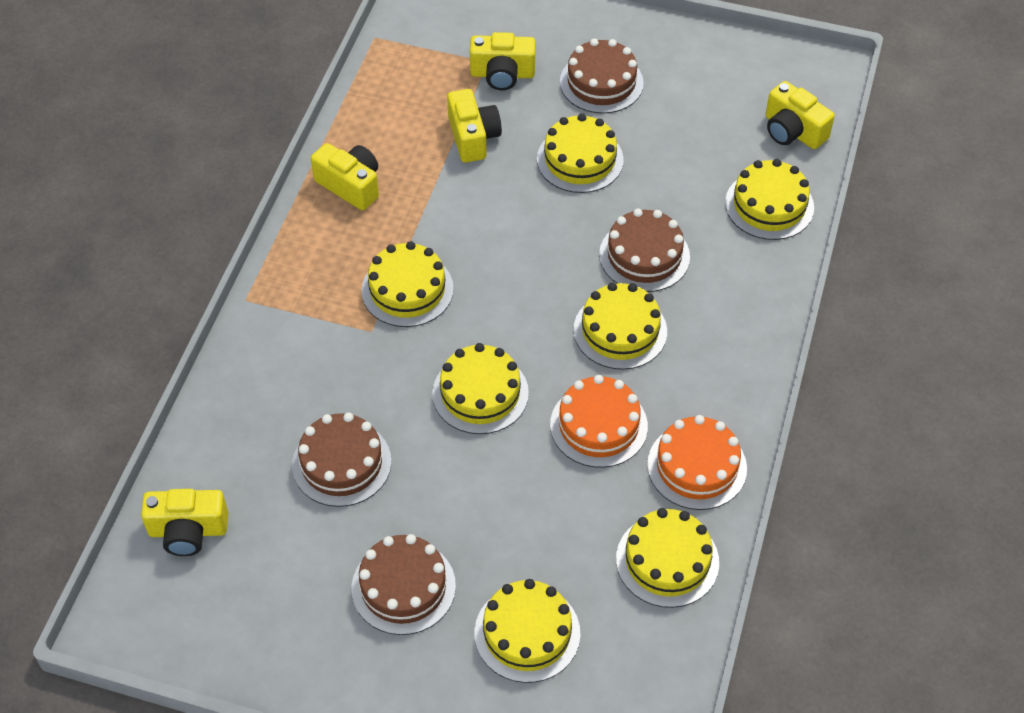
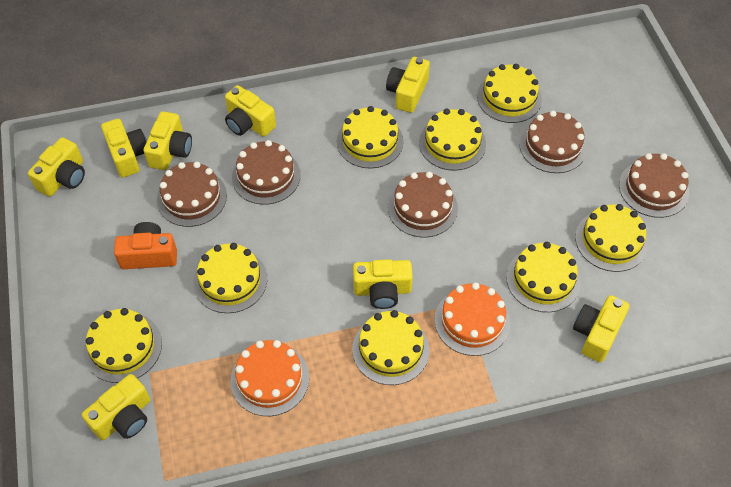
brown cake: 4 -> 5
orange camera: 0 -> 1
yellow cake: 7 -> 8
yellow camera: 5 -> 8

